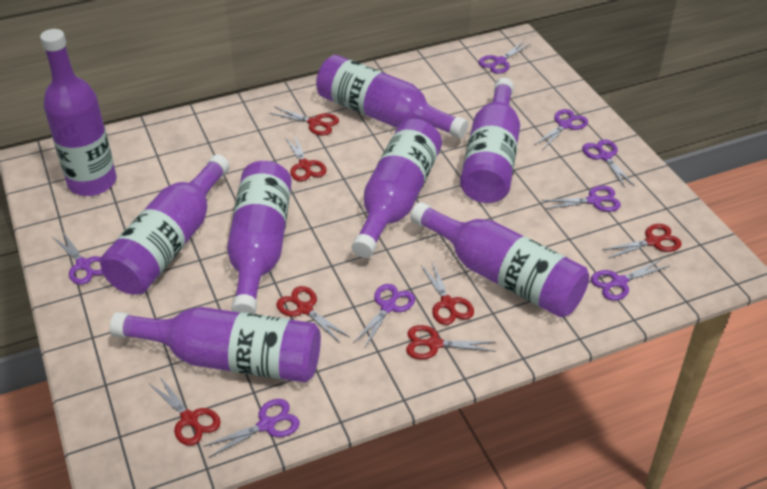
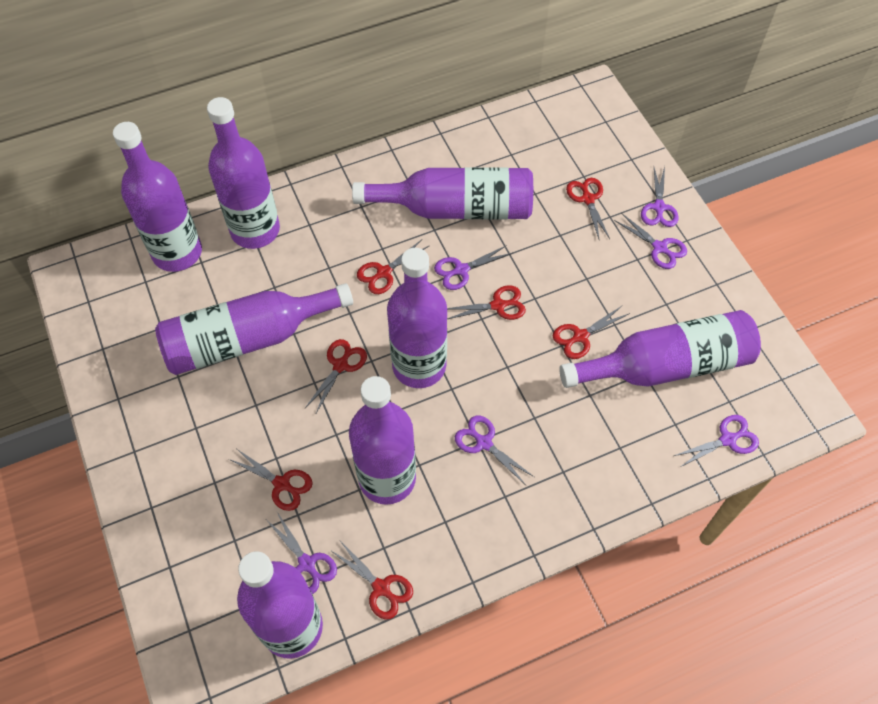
purple scissors: 8 -> 6

